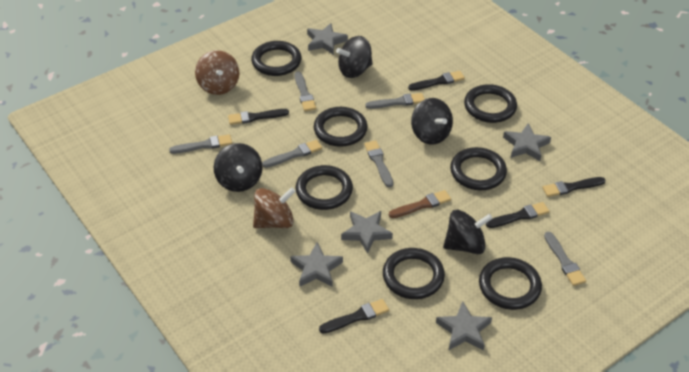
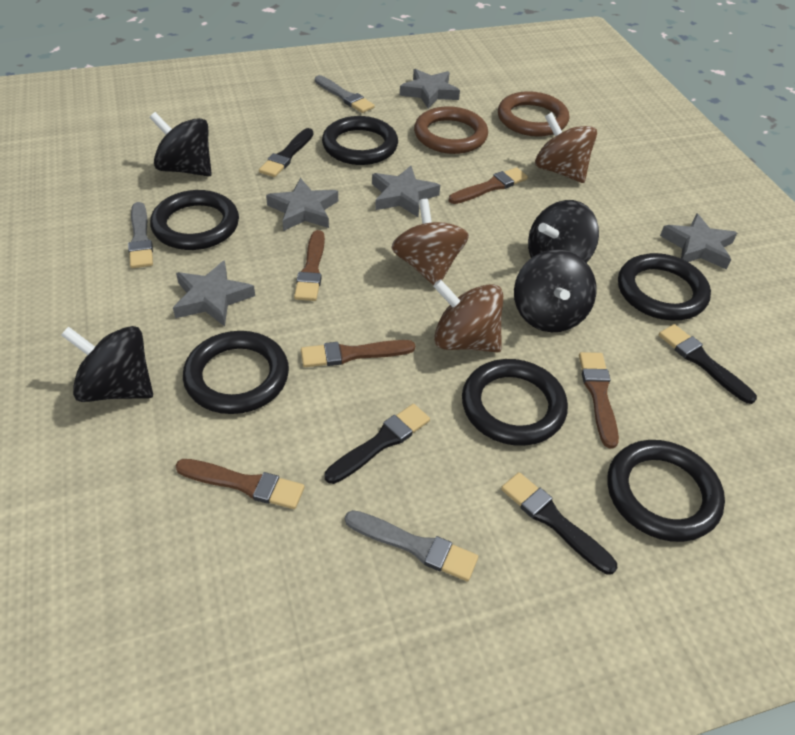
black brush: 5 -> 4
black ring: 7 -> 6
brown brush: 1 -> 5
brown ring: 0 -> 2
brown spinning top: 2 -> 3
grey brush: 6 -> 3

